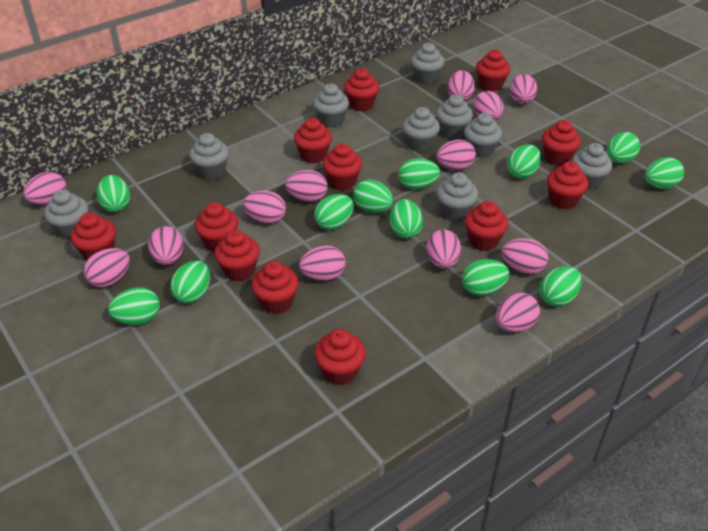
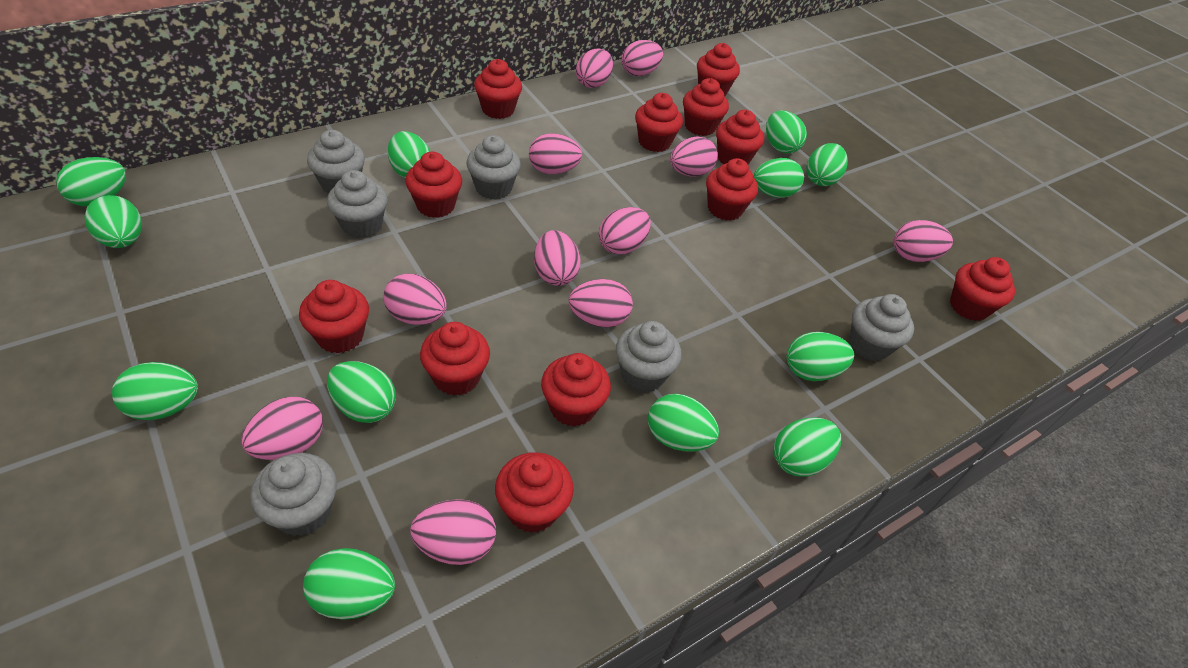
grey cupcake: 9 -> 6
pink egg: 13 -> 11

